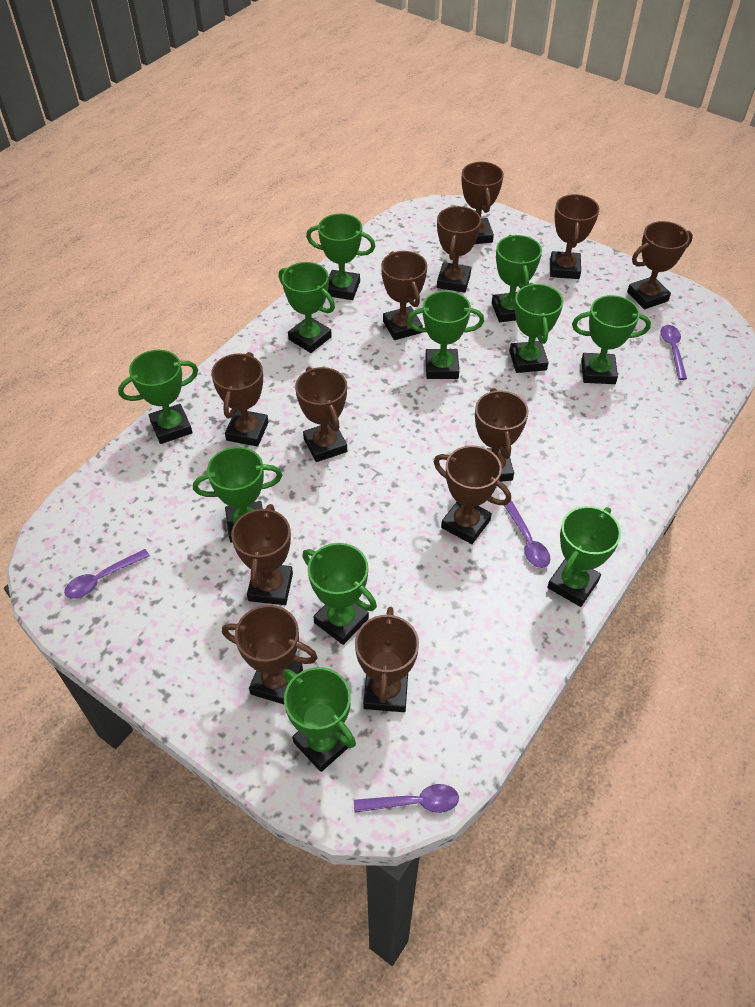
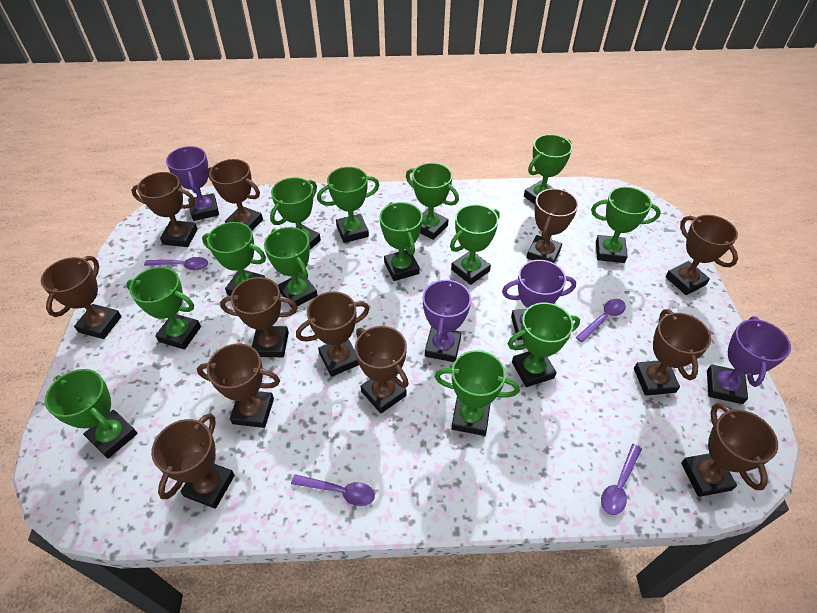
green trophy: 11 -> 13
purple trophy: 0 -> 4

